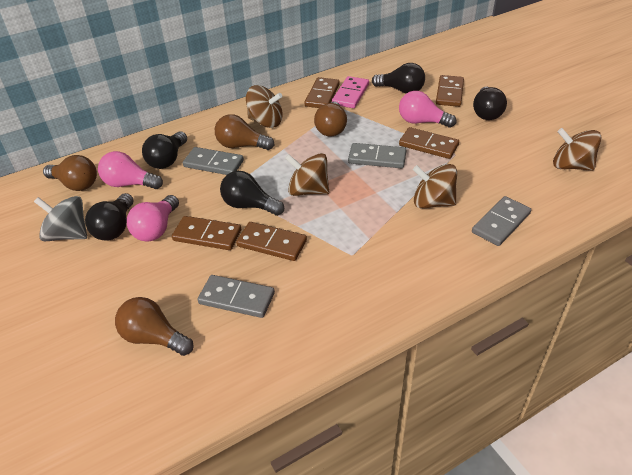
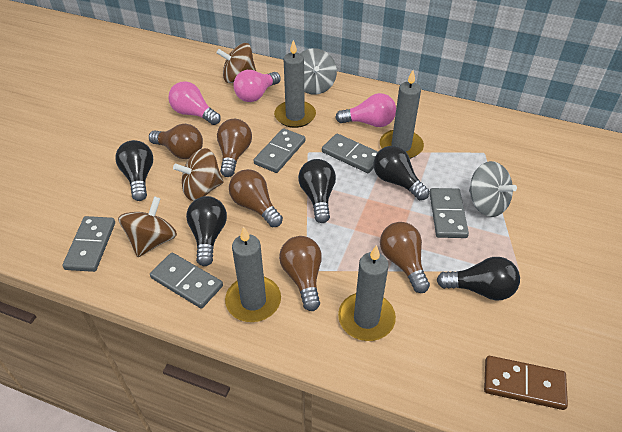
brown domino: 5 -> 1
brown light bulb: 4 -> 5
brown spinning top: 4 -> 3
grey candle: 0 -> 4
grey domino: 4 -> 5
grey spinning top: 1 -> 2
pink domino: 1 -> 0

